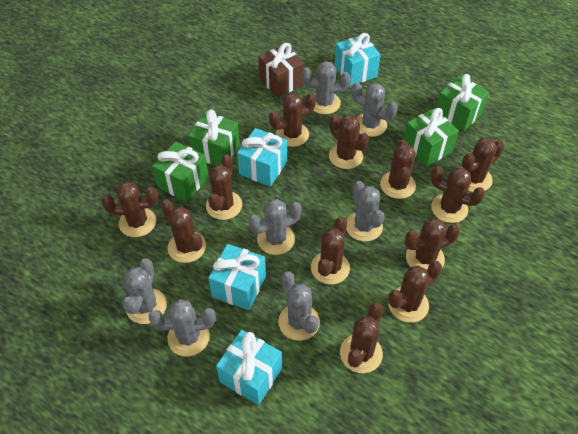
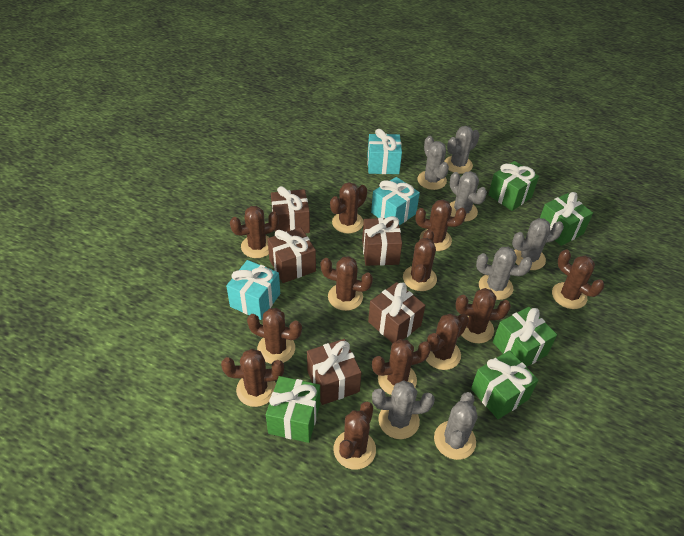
brown gift: 1 -> 5
green gift: 4 -> 5
turquoise gift: 4 -> 3

